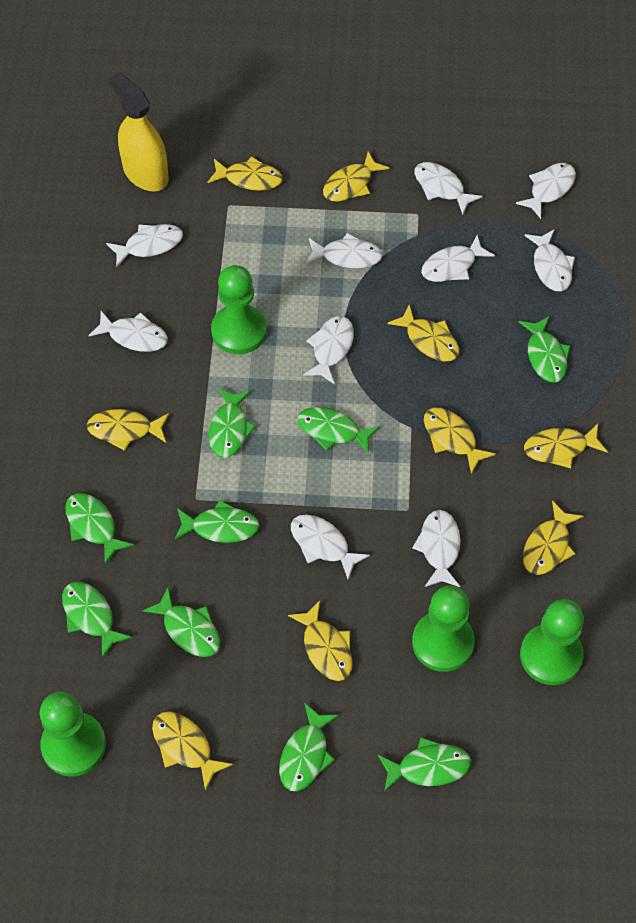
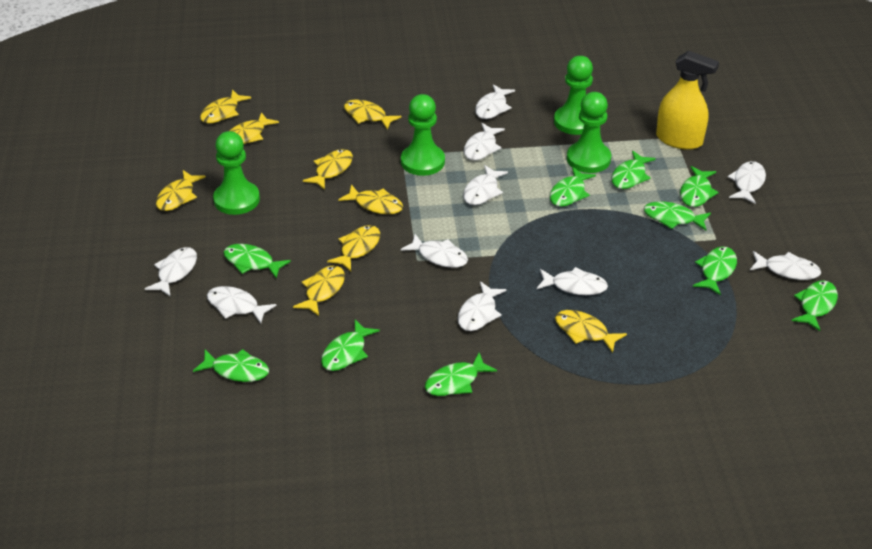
green fish: 9 -> 10

